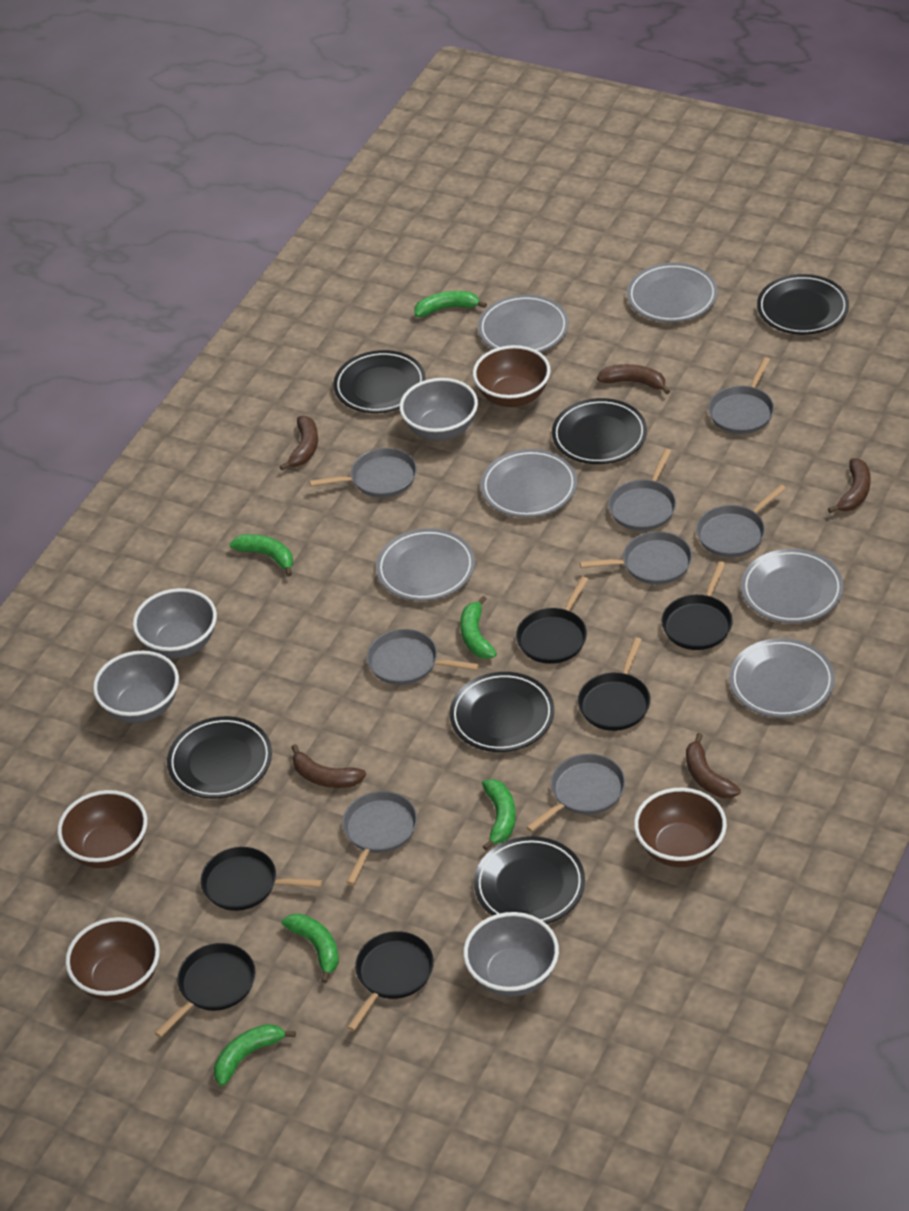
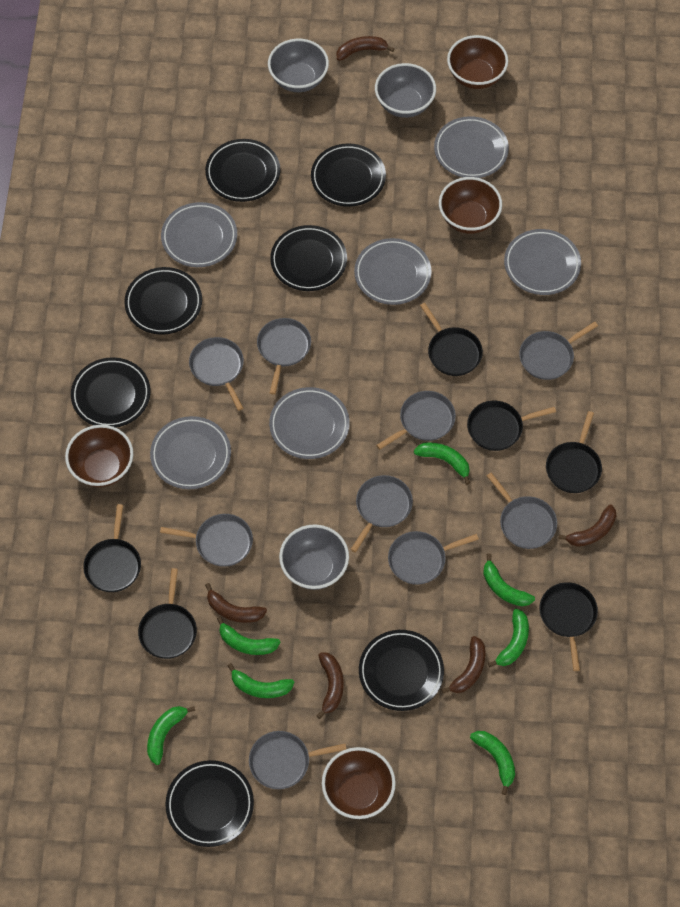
black plate: 6 -> 7
green banana: 6 -> 7
grey bowl: 4 -> 3
grey pan: 8 -> 9

